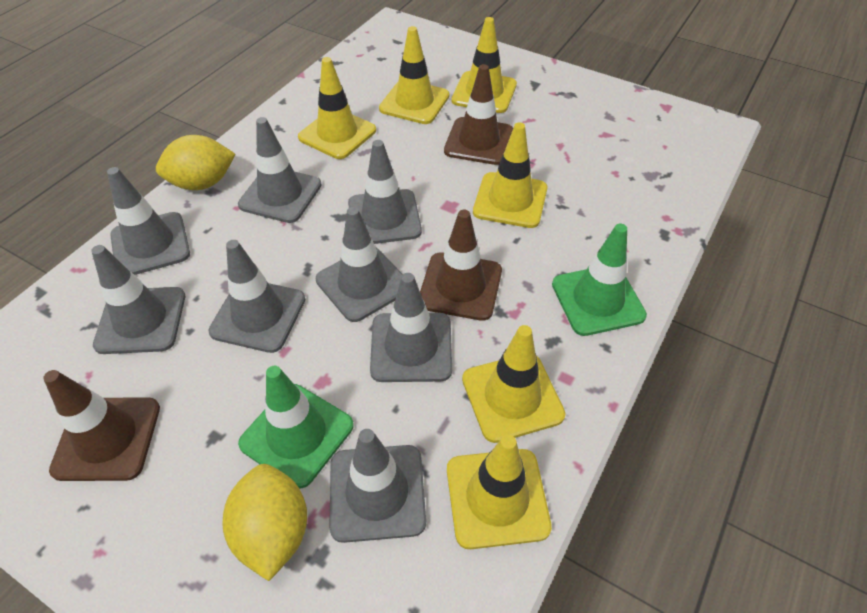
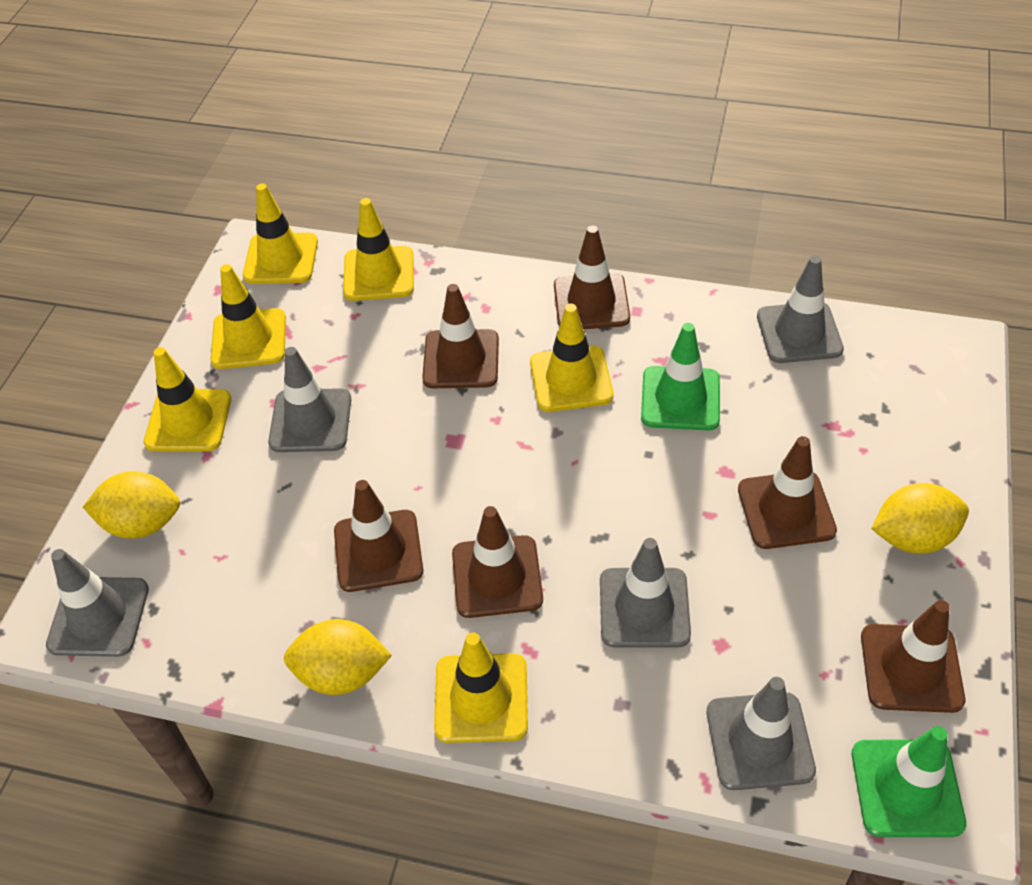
brown traffic cone: 3 -> 6
grey traffic cone: 8 -> 5
yellow lemon: 2 -> 3

